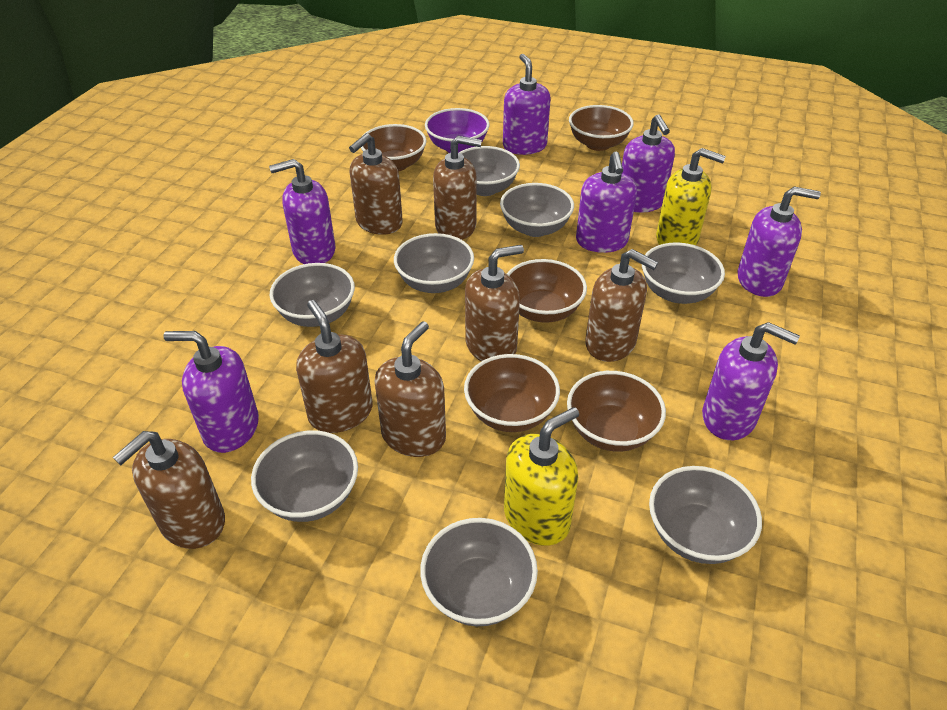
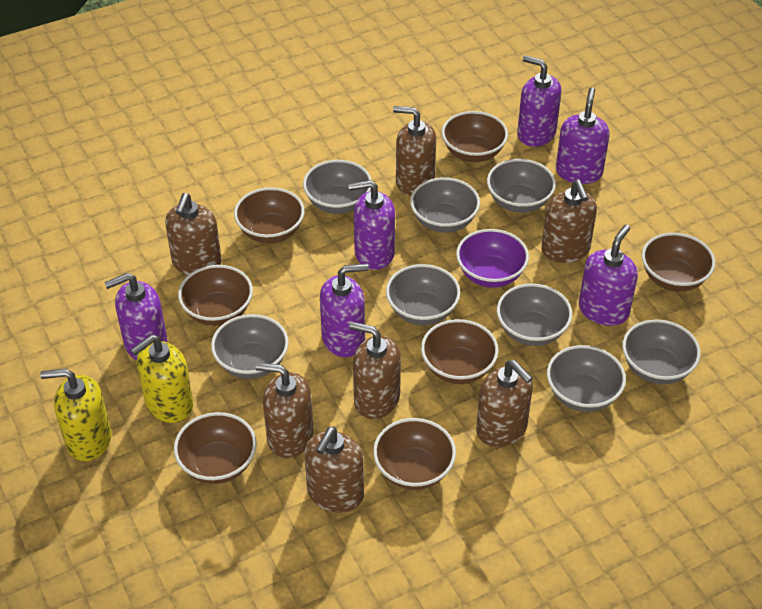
brown bowl: 5 -> 7
purple soap dispenser: 7 -> 6

